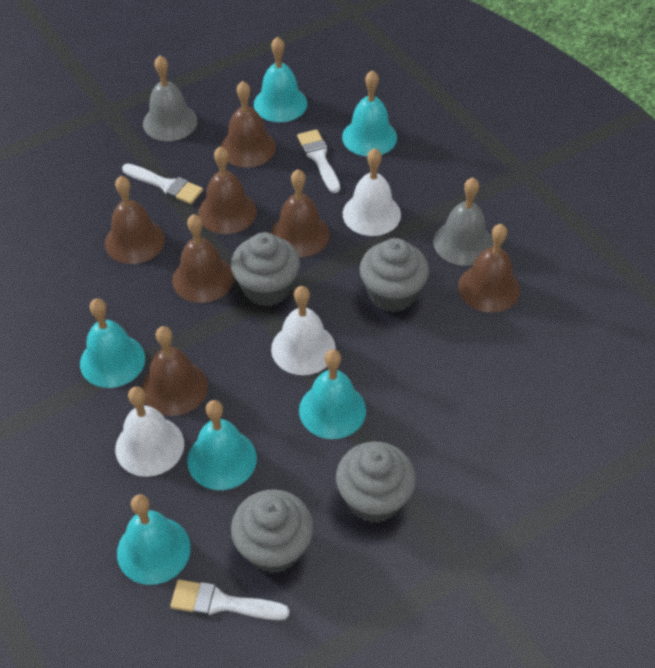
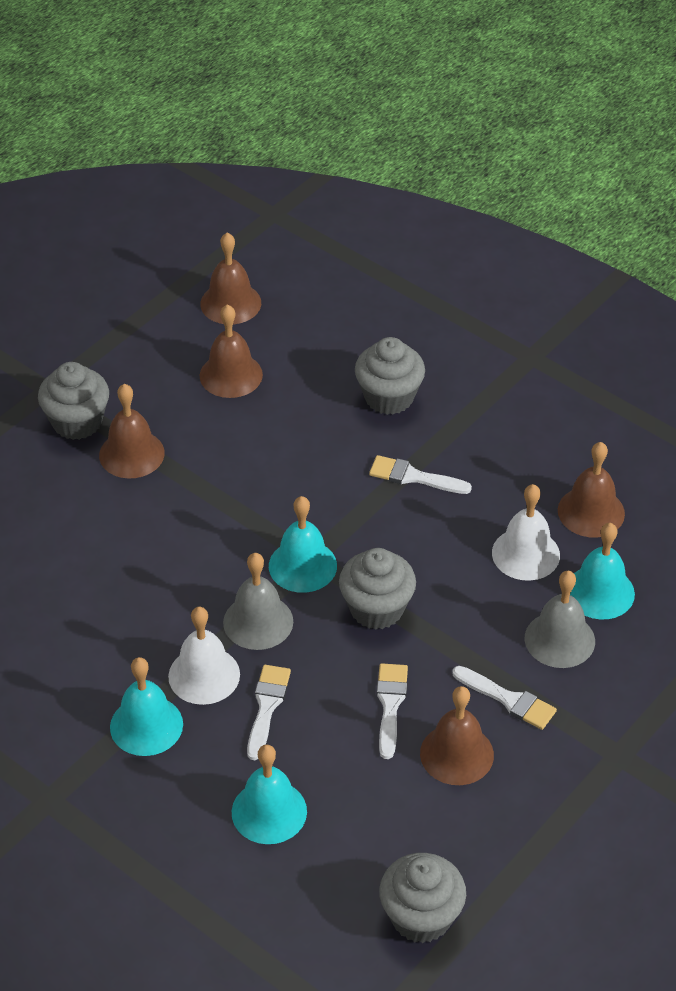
brown bell: 7 -> 5
turquoise bell: 6 -> 4
white bell: 3 -> 2
white brush: 3 -> 4

